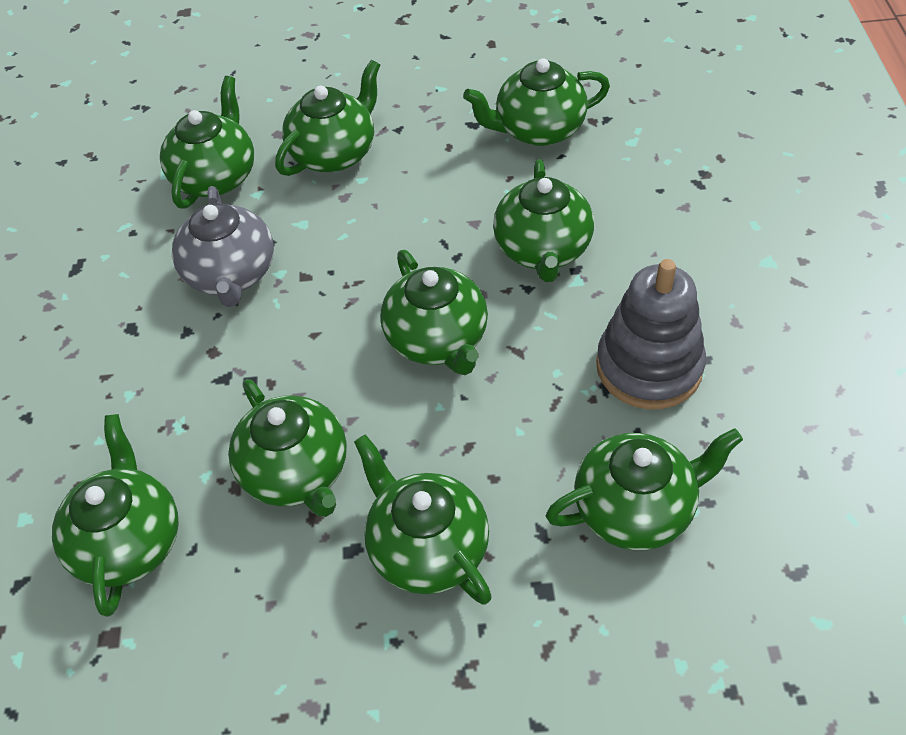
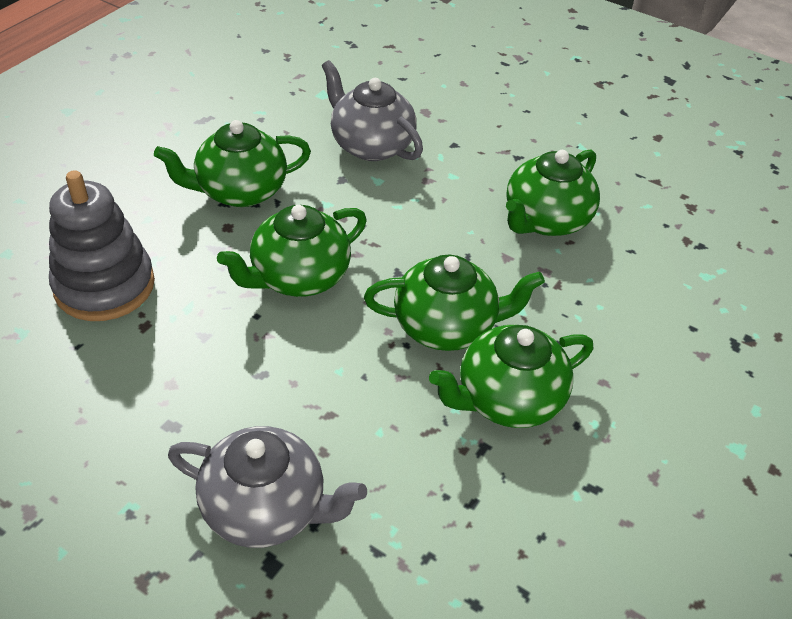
green teapot: 9 -> 5
grey teapot: 1 -> 2

